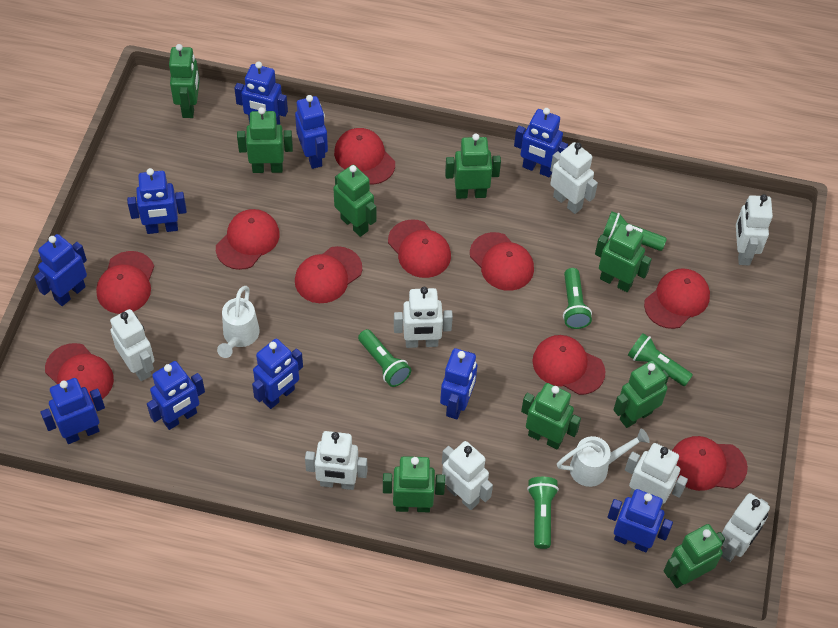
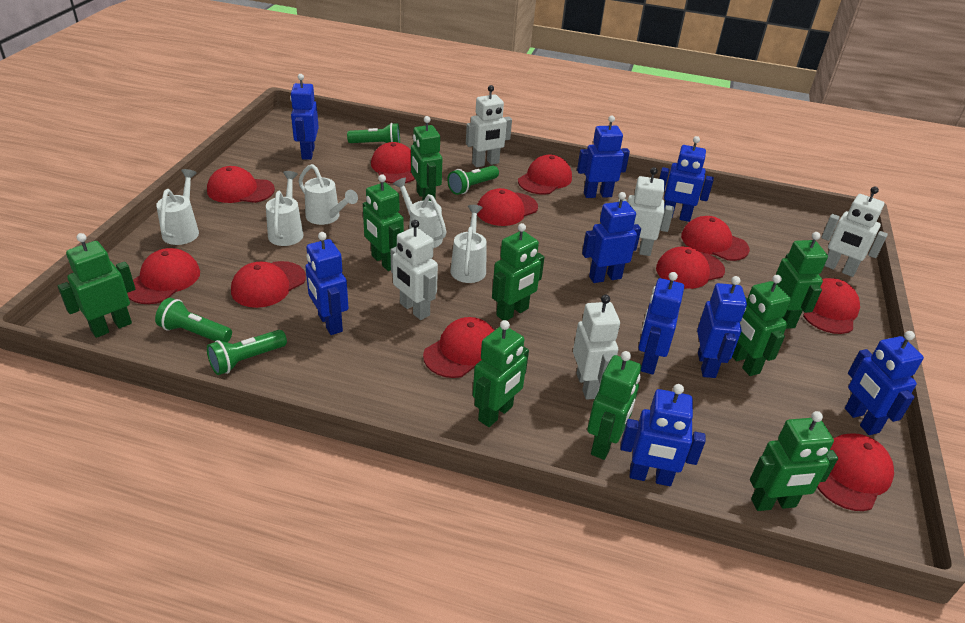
blue robot: 10 -> 9
green flashlight: 5 -> 4
red cap: 10 -> 11
white robot: 8 -> 5
white watering can: 2 -> 5

